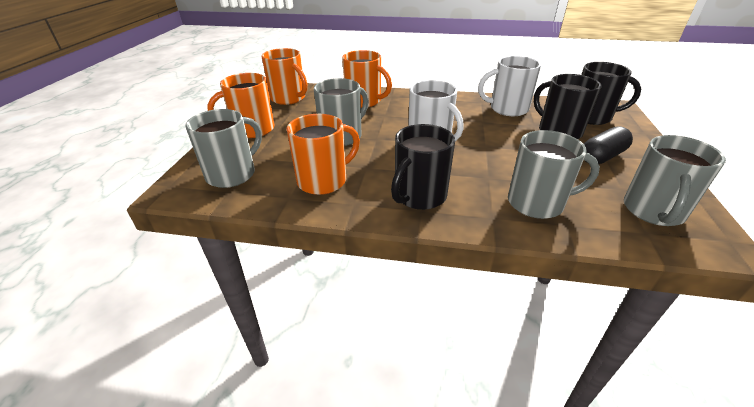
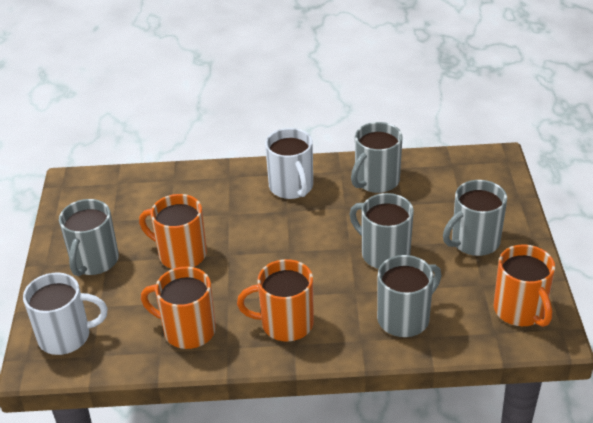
black capsule: 1 -> 0
black mug: 3 -> 0
grey mug: 4 -> 5

